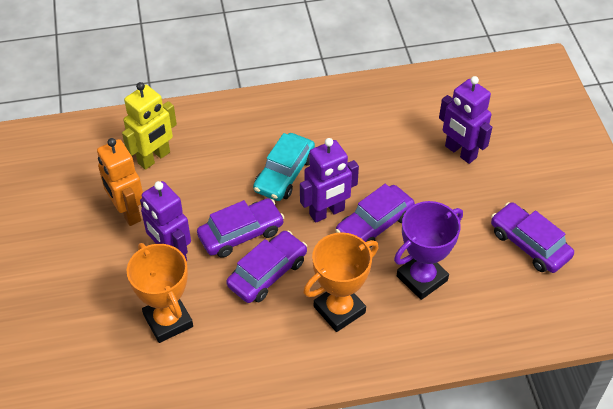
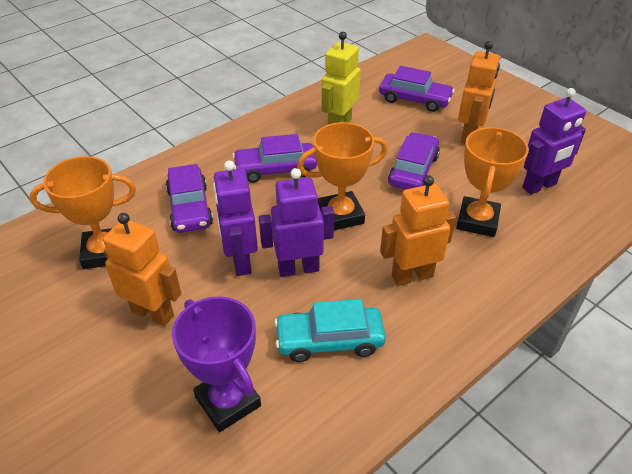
orange robot: 1 -> 3
orange trophy: 2 -> 3

